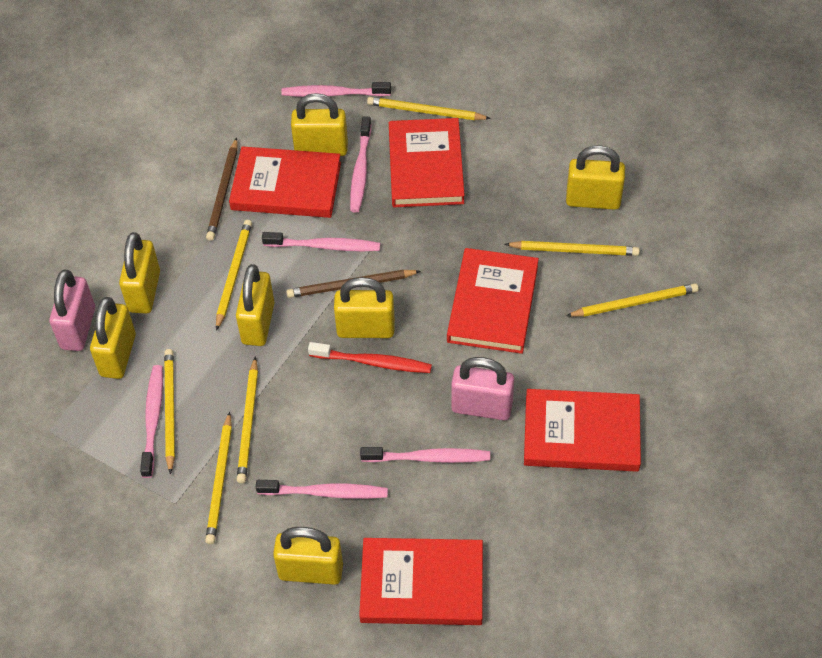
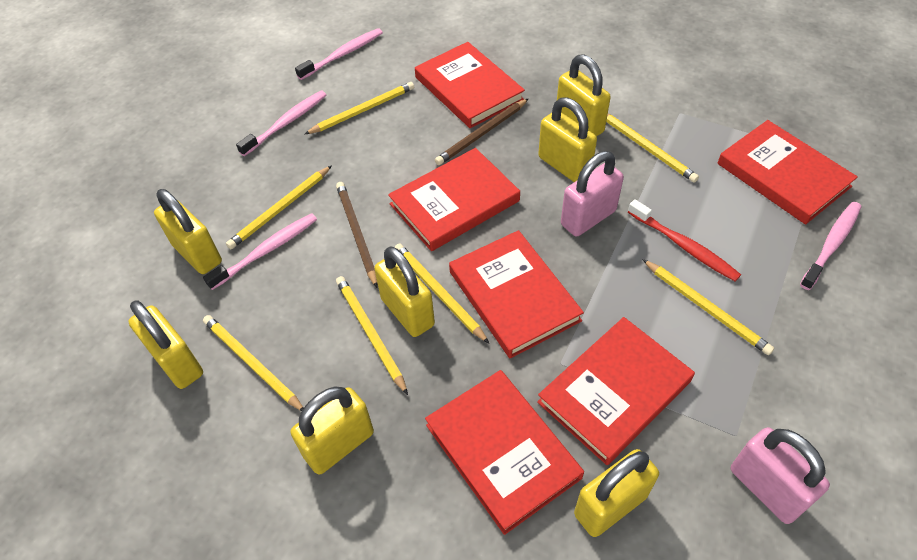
pink toothbrush: 6 -> 4
red book: 5 -> 6

